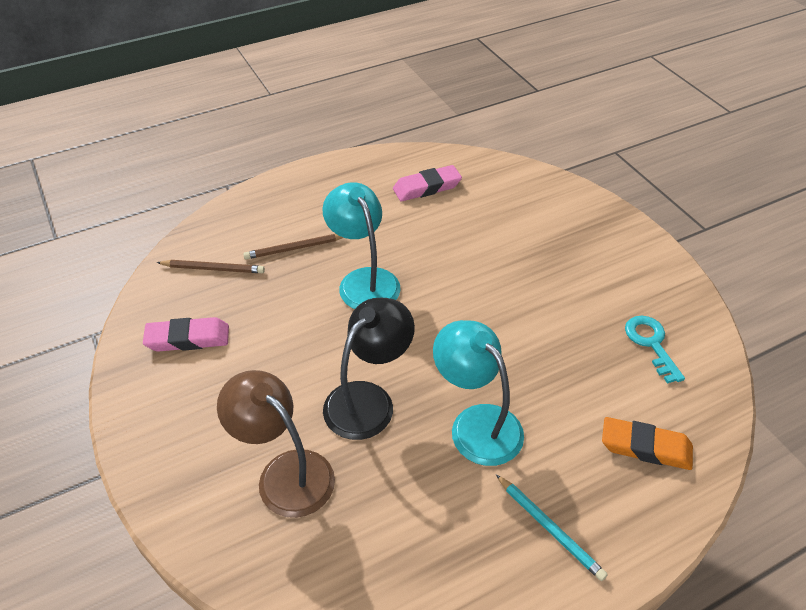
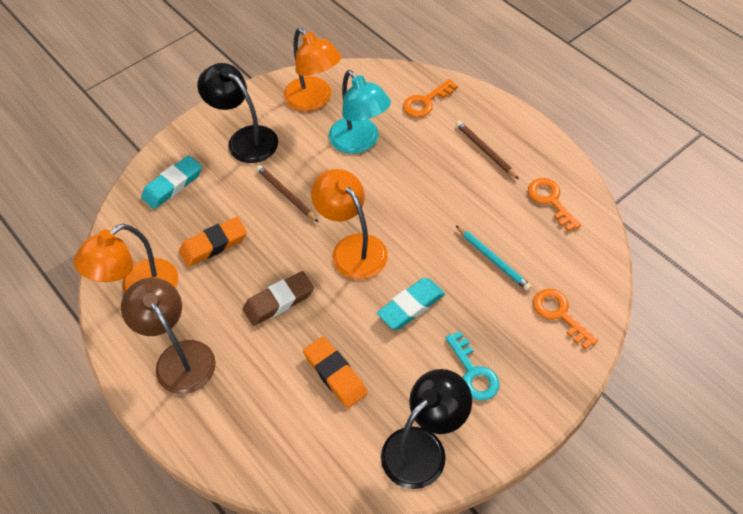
black lamp: 1 -> 2
brown eraser: 0 -> 1
orange eraser: 1 -> 2
orange key: 0 -> 3
orange lamp: 0 -> 3
pink eraser: 2 -> 0
turquoise eraser: 0 -> 2
turquoise lamp: 2 -> 1

